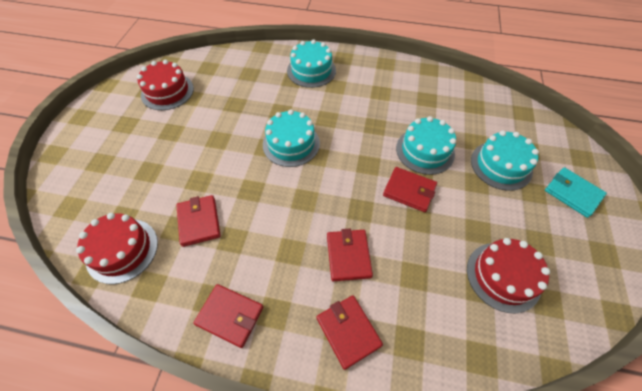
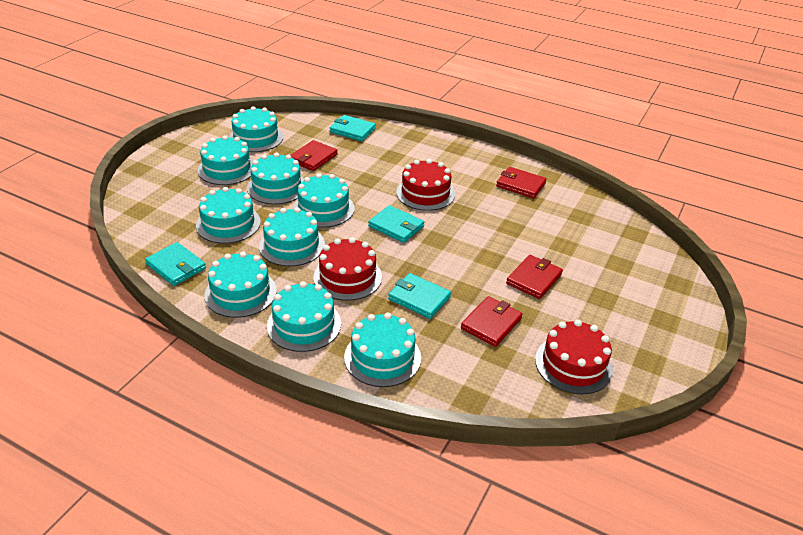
red wallet: 5 -> 4
turquoise cake: 4 -> 9
turquoise wallet: 1 -> 4

